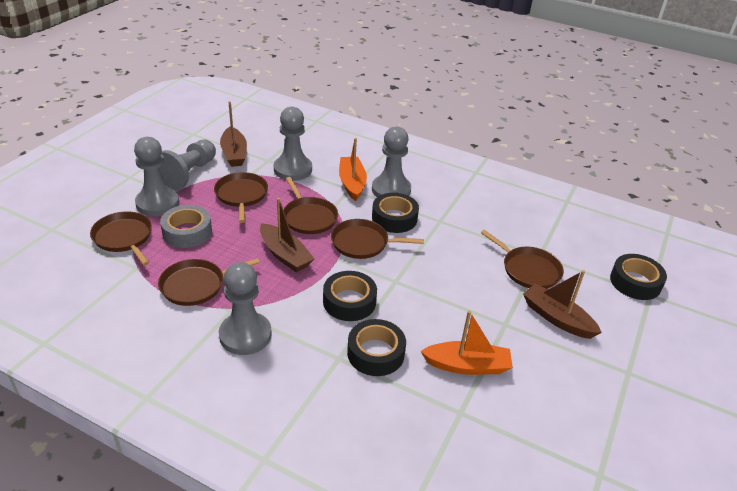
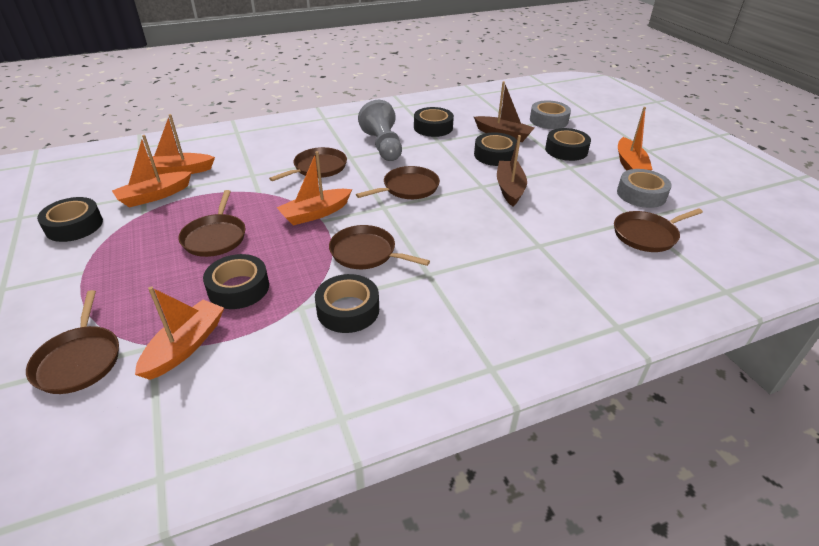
black tape: 4 -> 6
brown boat: 3 -> 2
grey pawn: 5 -> 1
grey tape: 1 -> 2
orange boat: 2 -> 5

